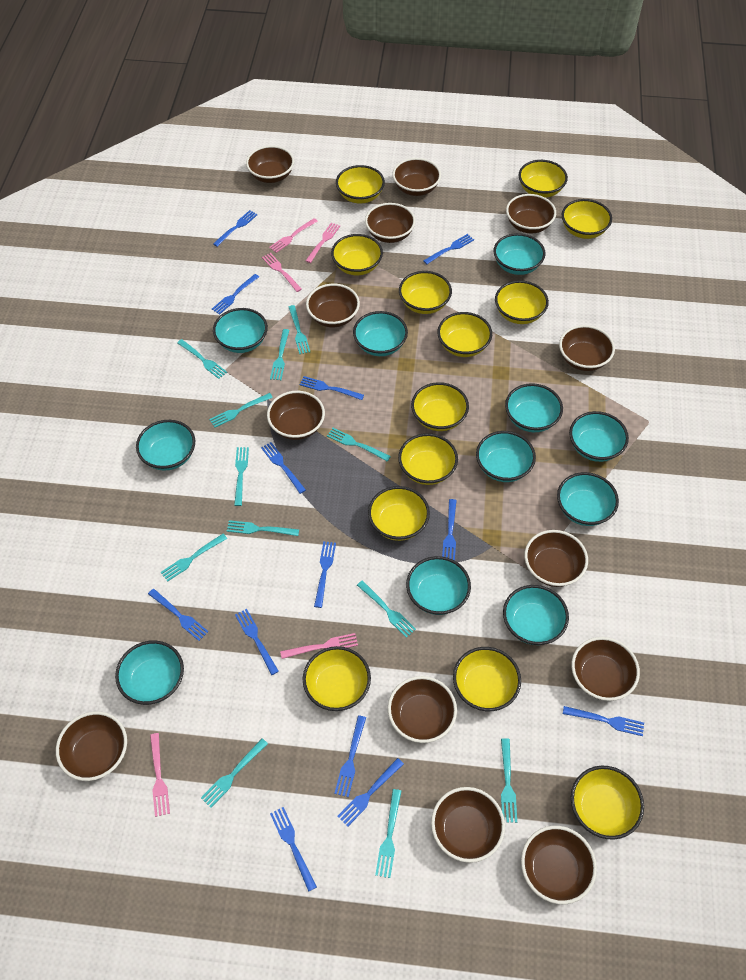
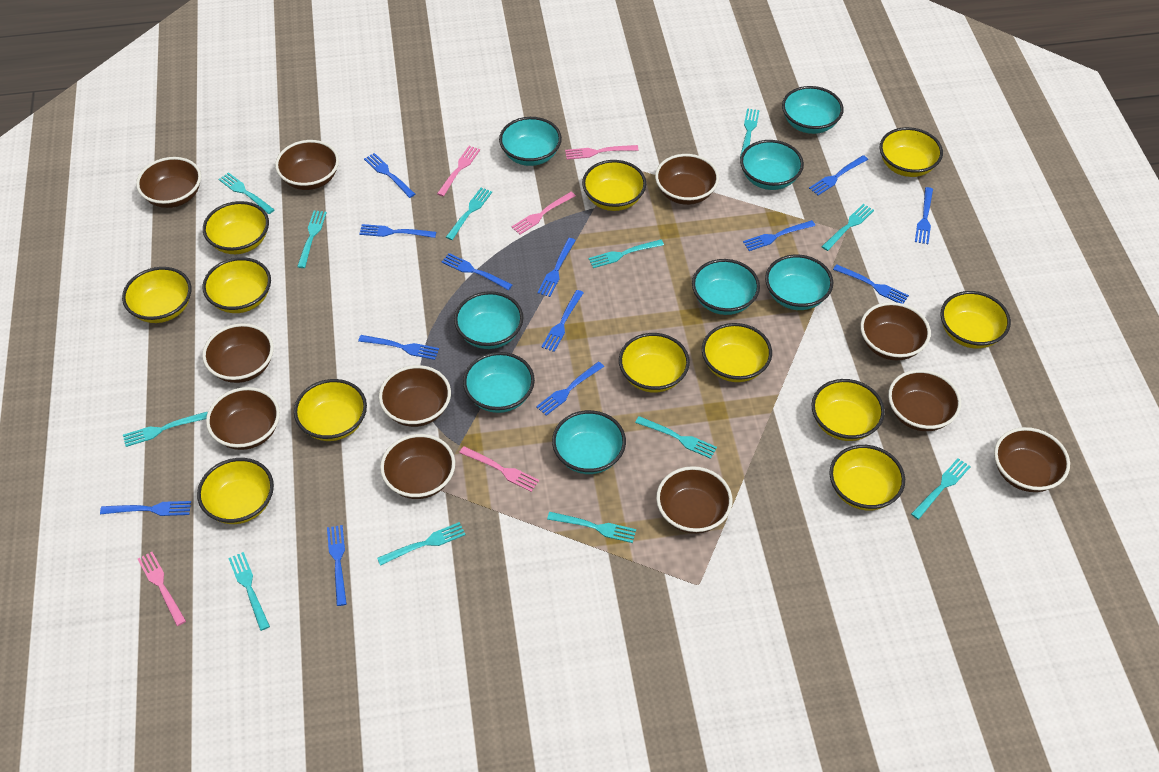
brown bowl: 13 -> 11
turquoise bowl: 11 -> 8
yellow bowl: 13 -> 12

